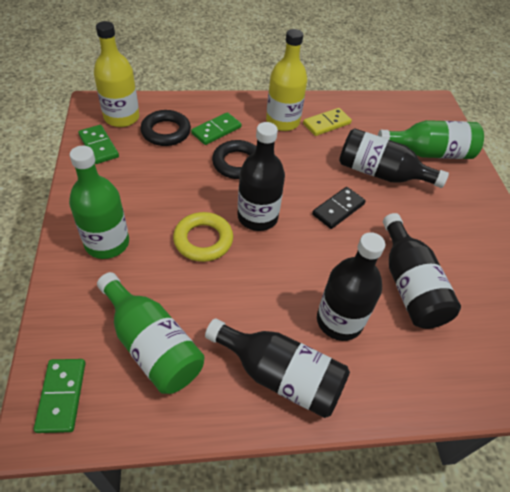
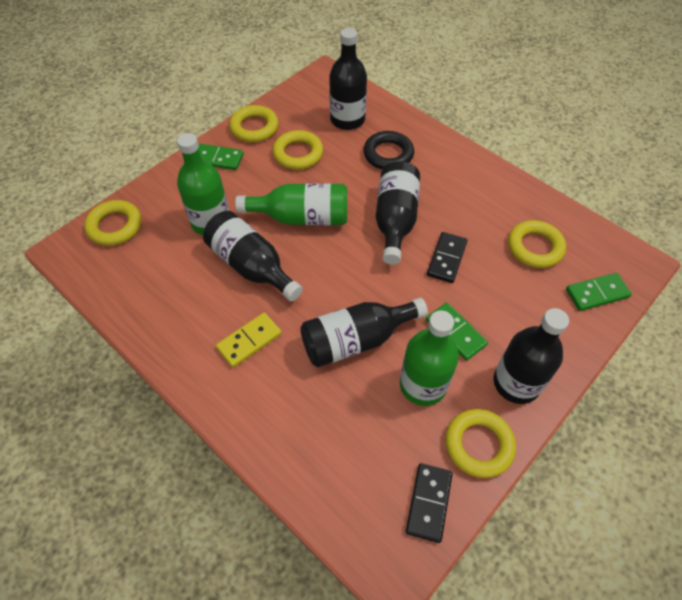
black domino: 1 -> 2
black ring: 2 -> 1
yellow bottle: 2 -> 0
yellow ring: 1 -> 5

